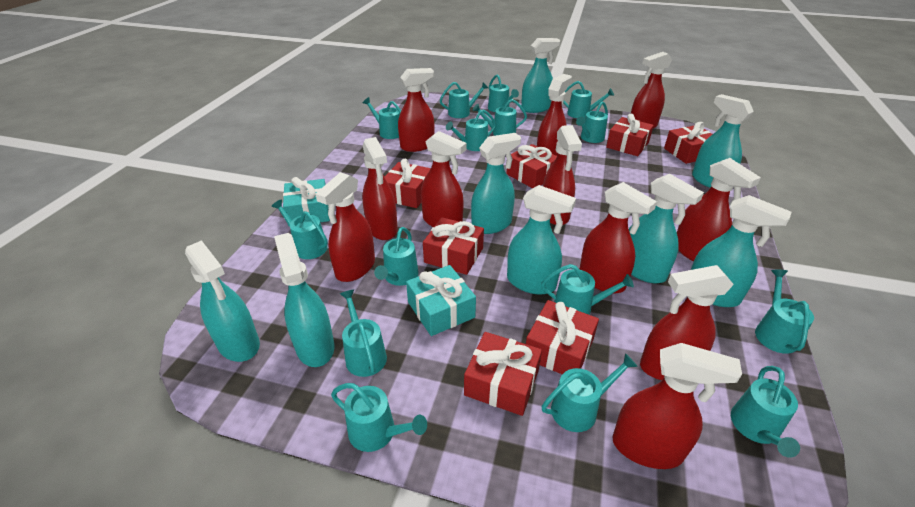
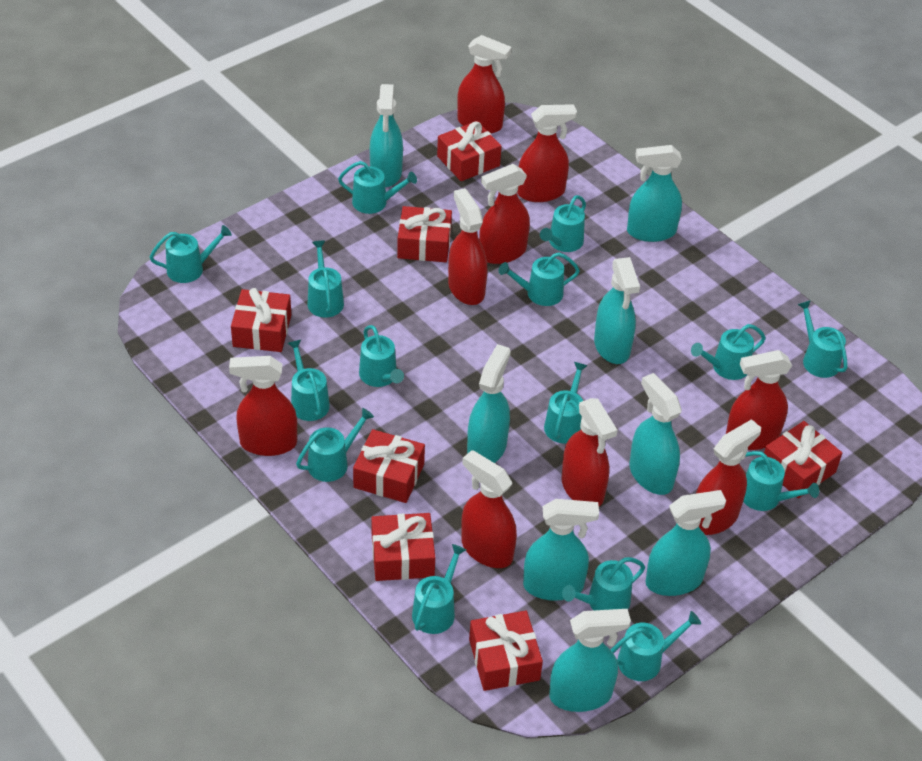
red spray bottle: 11 -> 9
turquoise gift: 2 -> 0

